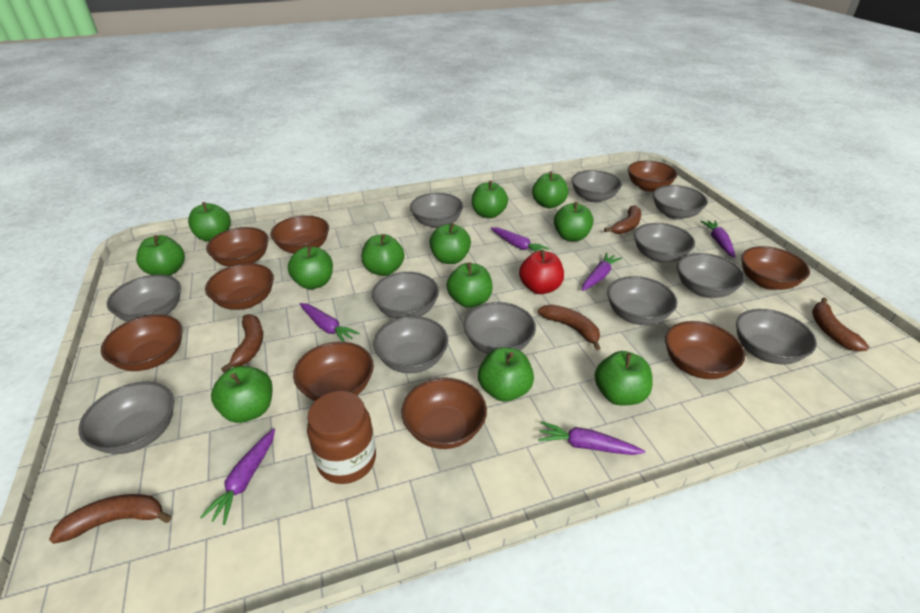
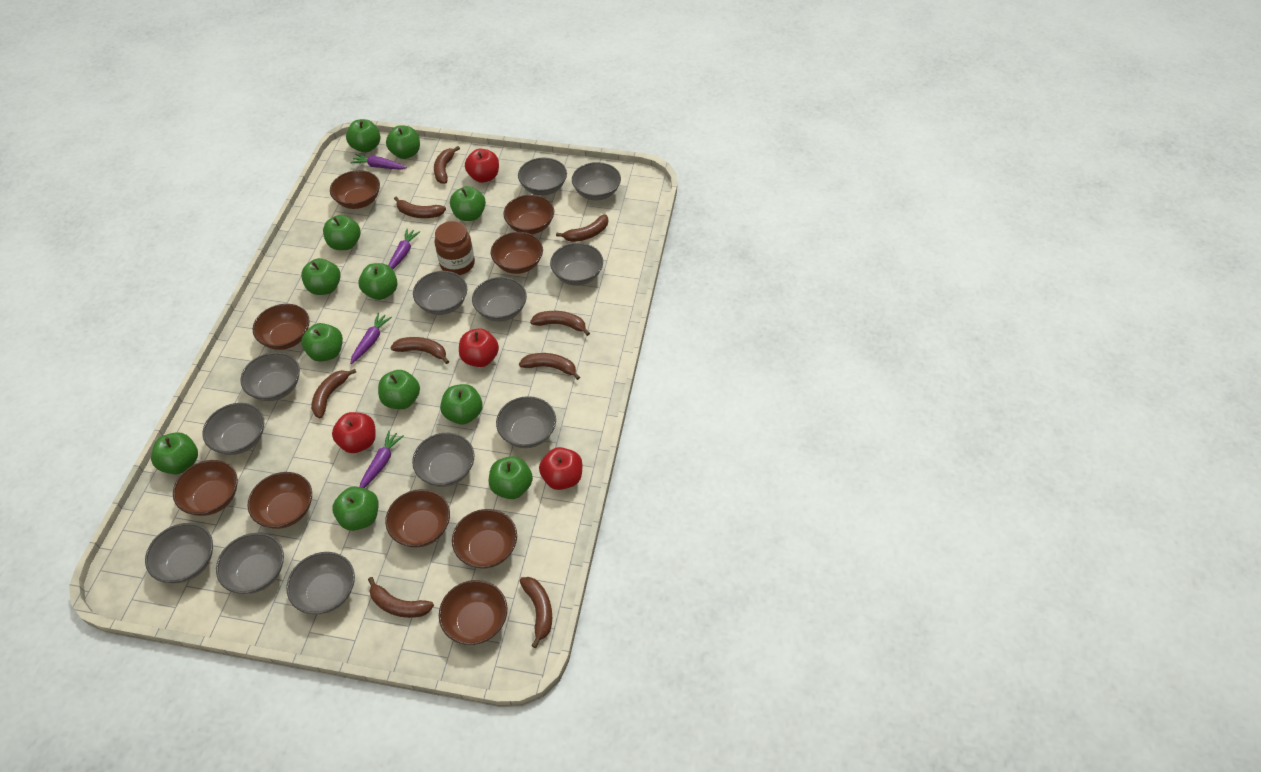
brown banana: 5 -> 9
purple carrot: 6 -> 4
red apple: 1 -> 4

